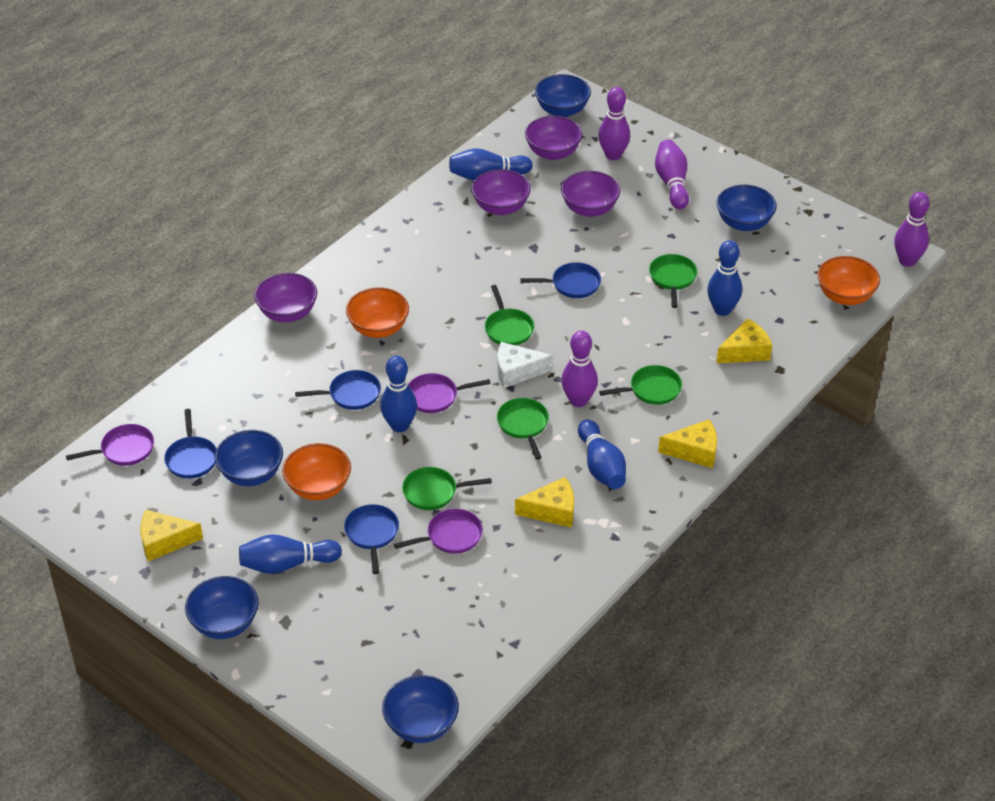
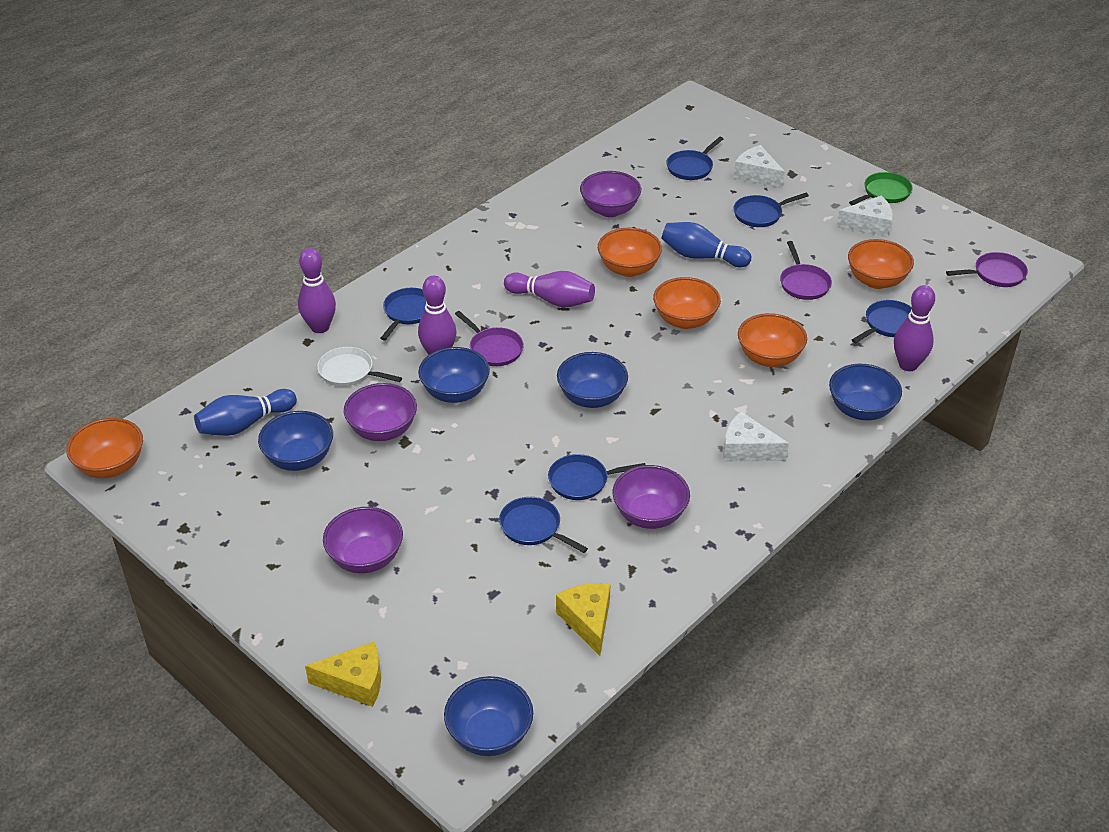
blue bowling pin: 5 -> 2
blue pan: 4 -> 6
green pan: 5 -> 1
orange bowl: 3 -> 5
white cheese: 1 -> 3
white pan: 0 -> 1
yellow cheese: 4 -> 2

